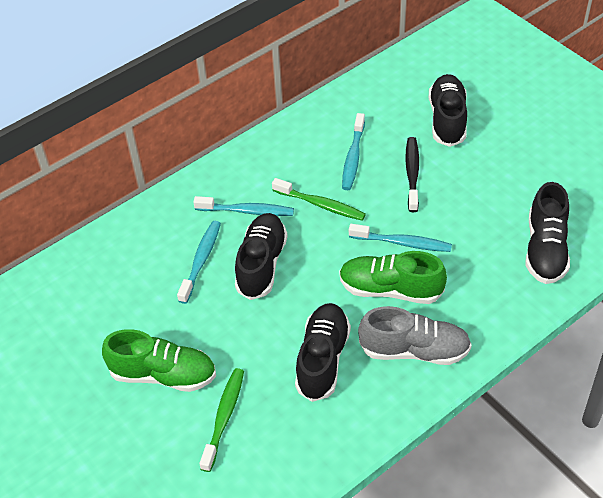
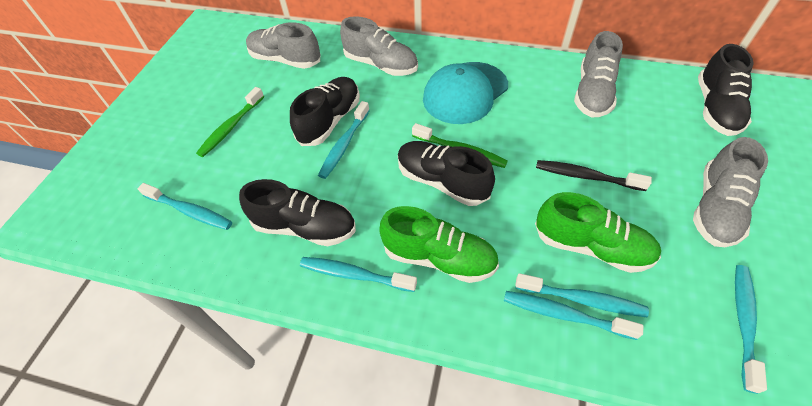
grey shoe: 1 -> 4
turquoise cap: 0 -> 1
turquoise toothbrush: 4 -> 6

